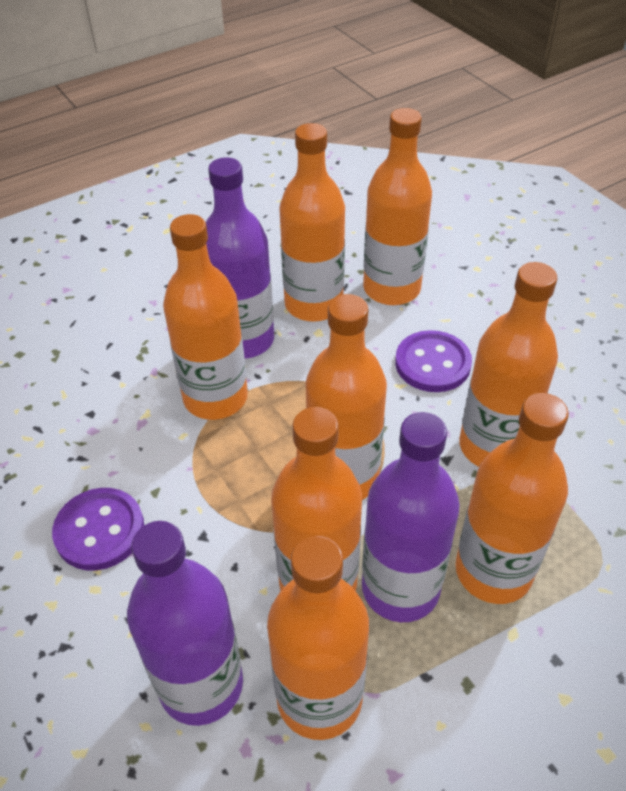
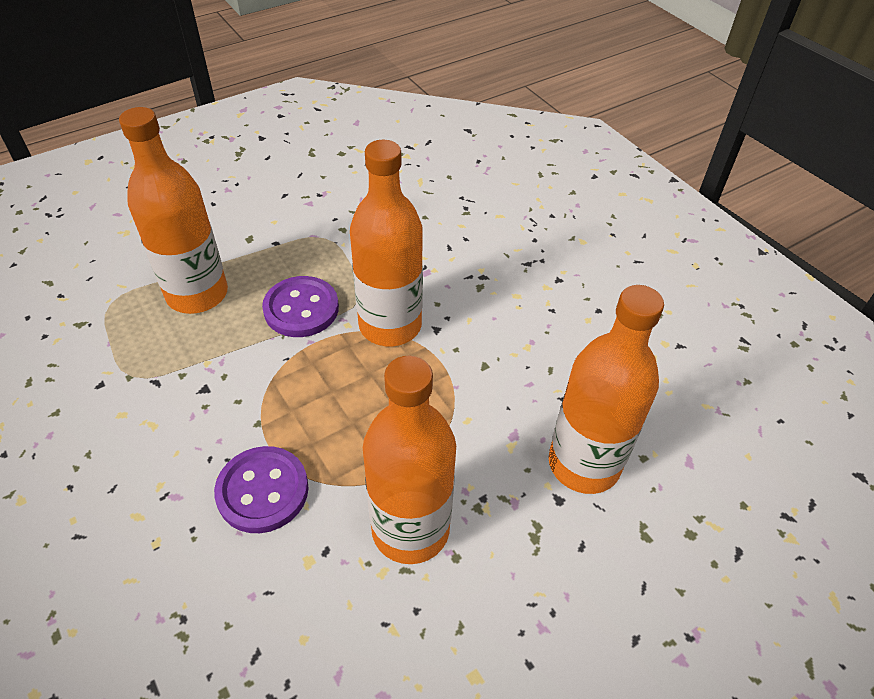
orange bottle: 8 -> 4
purple bottle: 3 -> 0

